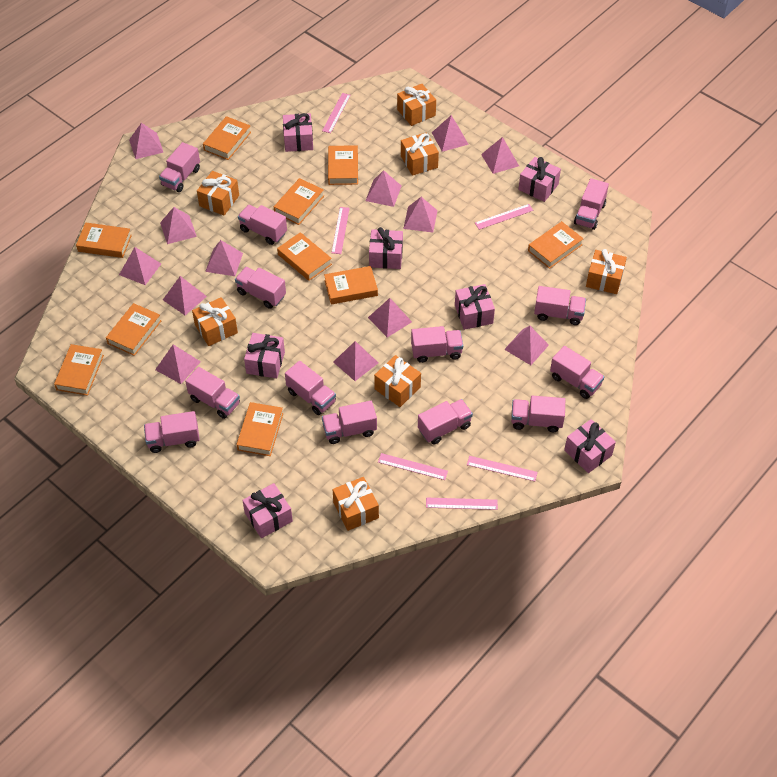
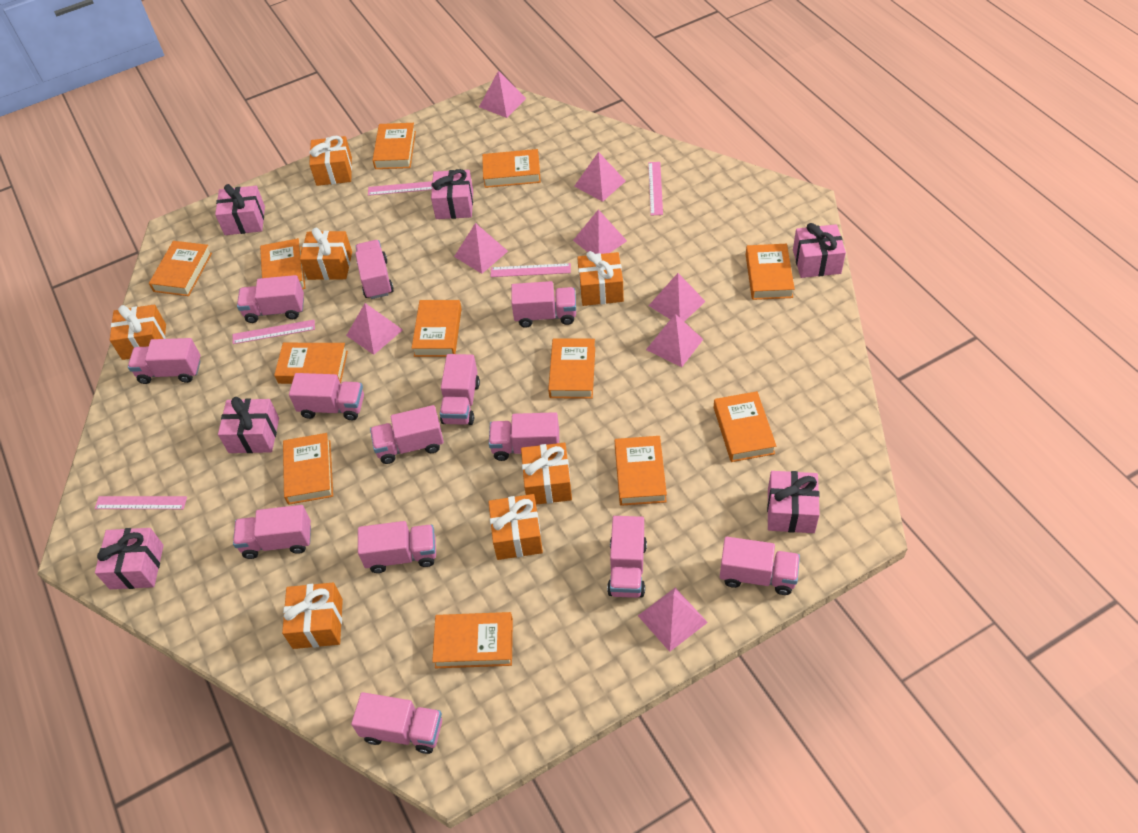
orange book: 10 -> 12
pink gift: 7 -> 6
pink pyramid: 13 -> 8
pink ruler: 6 -> 5

